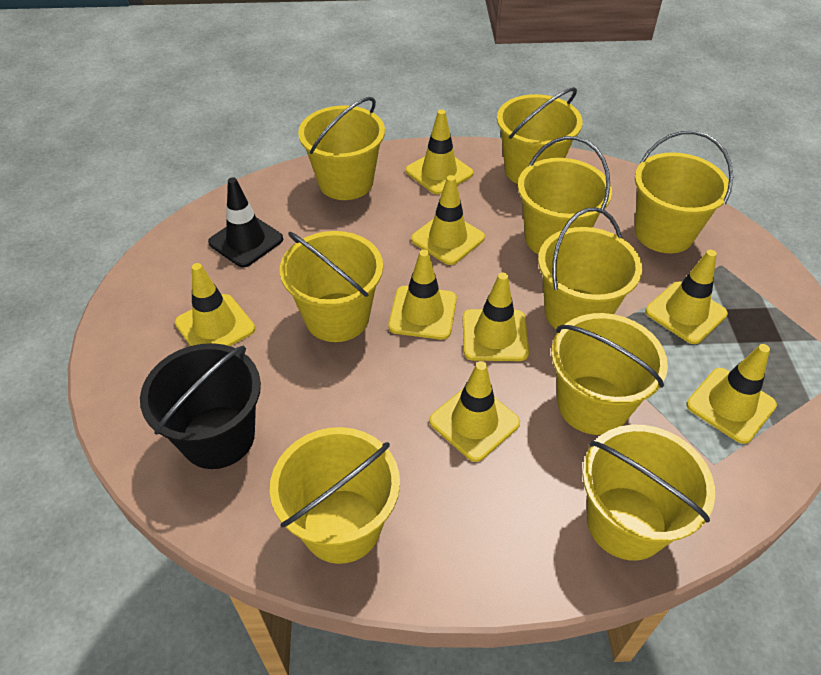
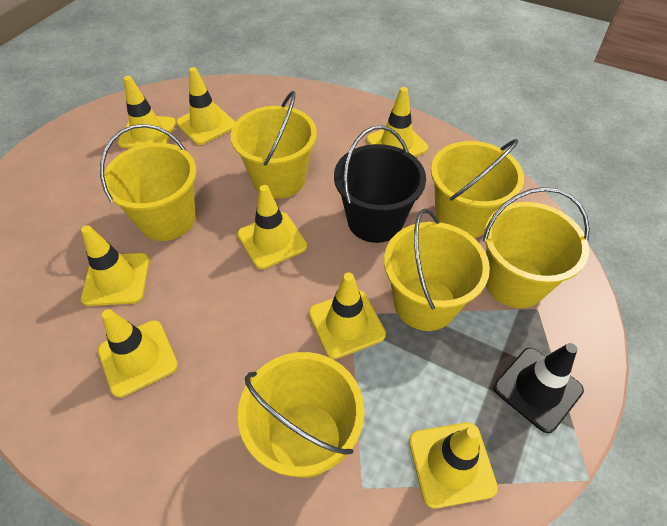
yellow bucket: 9 -> 6

